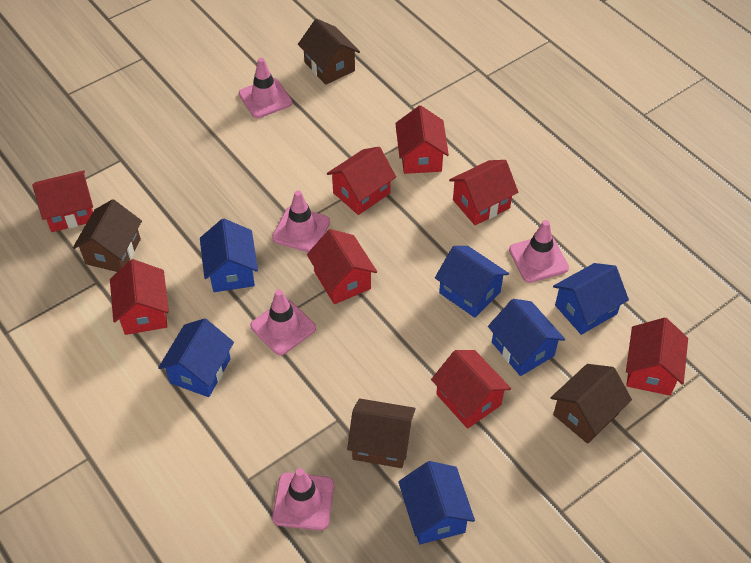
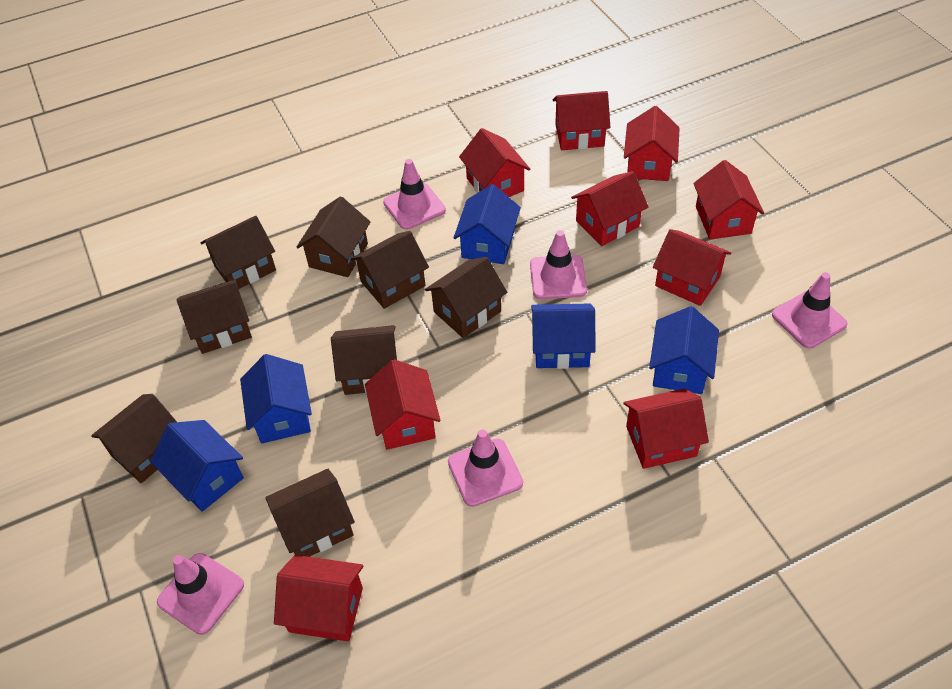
blue house: 6 -> 5
brown house: 4 -> 8
red house: 8 -> 9

